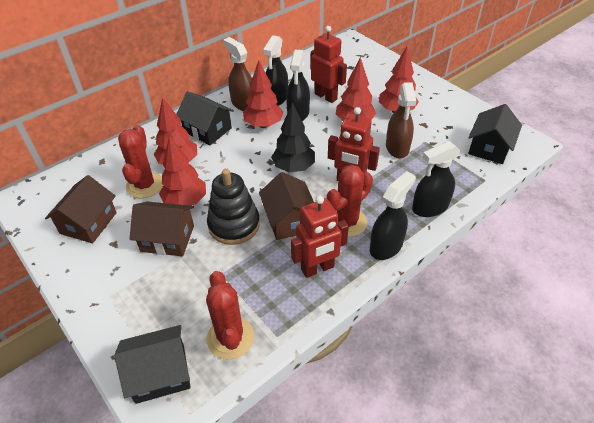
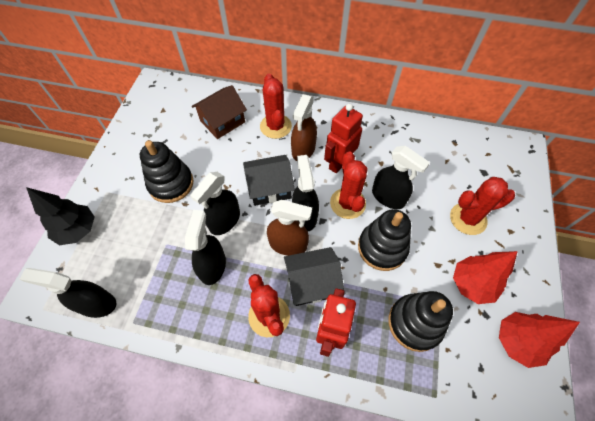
black house: 3 -> 2
black spray bottle: 4 -> 5
black stacking toy: 1 -> 3
brown house: 3 -> 1
red cactus: 3 -> 4
red robot: 3 -> 2
red tree: 5 -> 2

